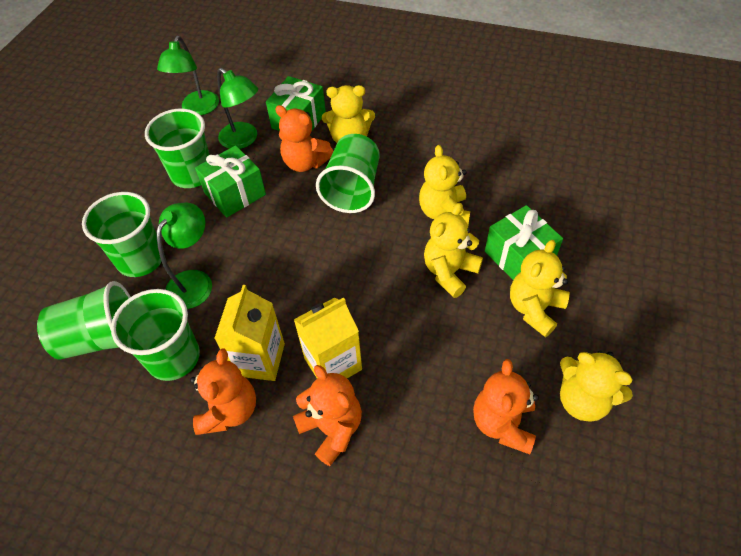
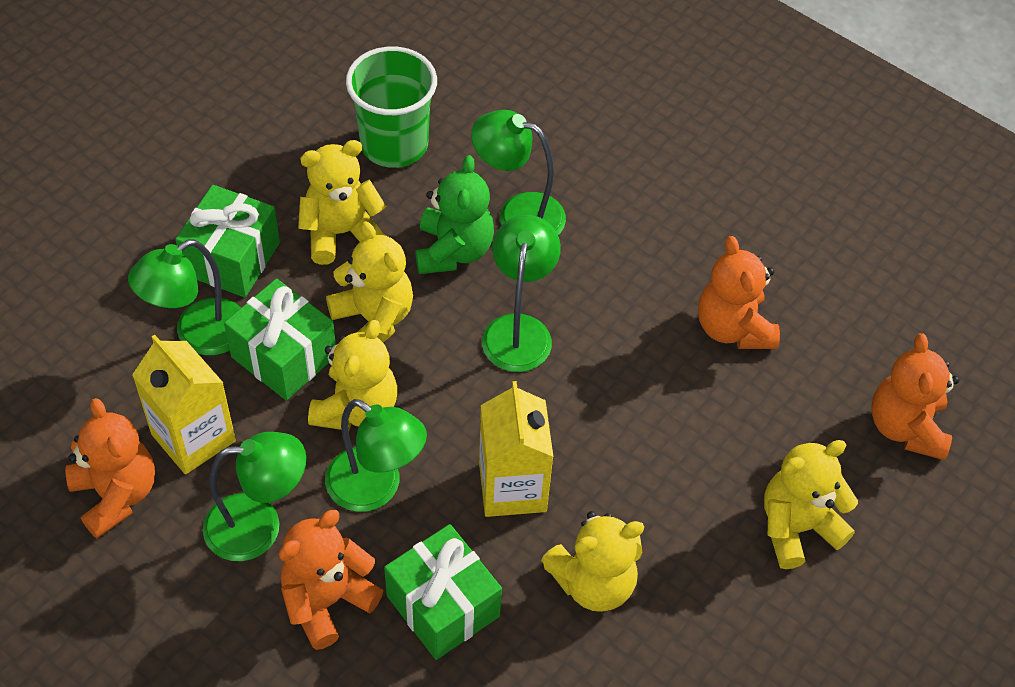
green cup: 5 -> 1
green lamp: 3 -> 5
green teddy bear: 0 -> 1

